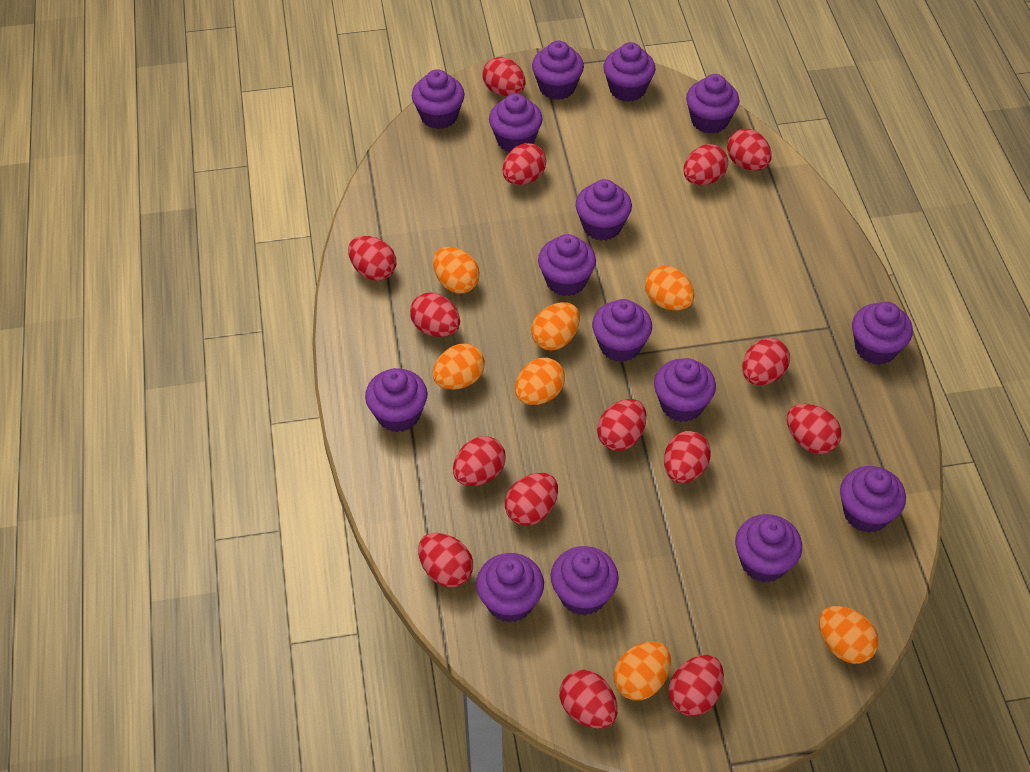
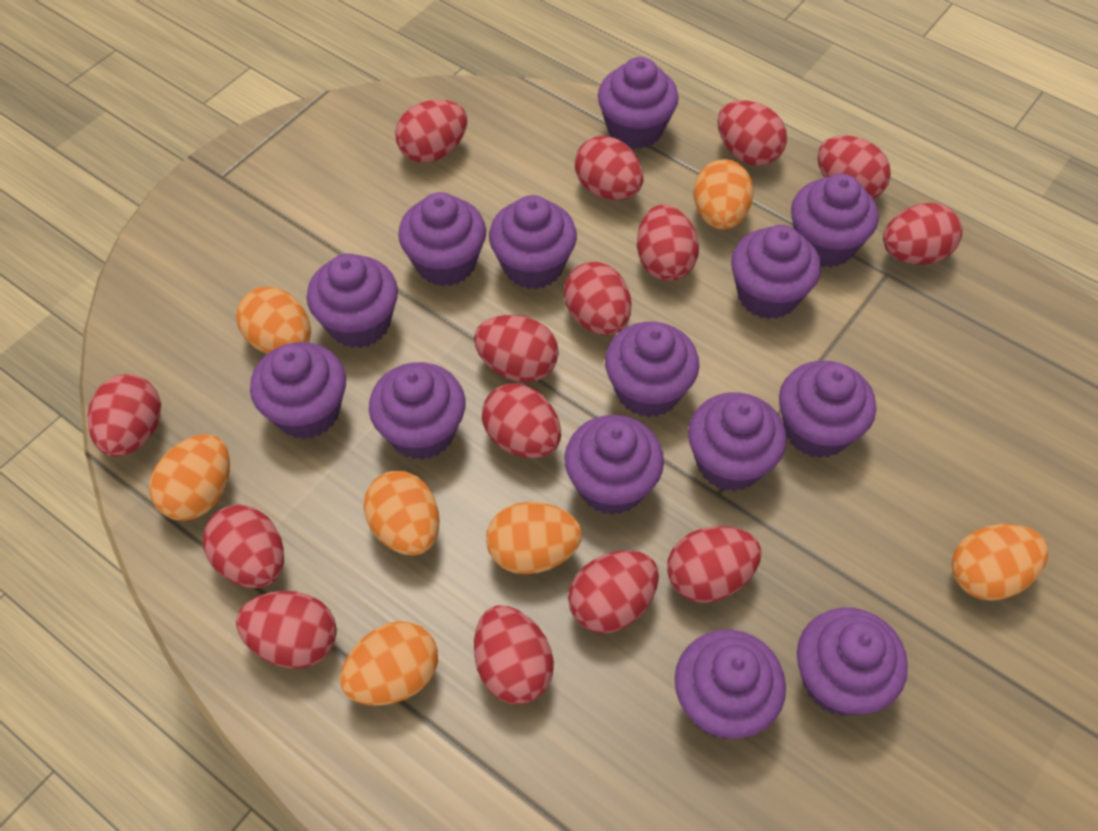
purple cupcake: 15 -> 14

